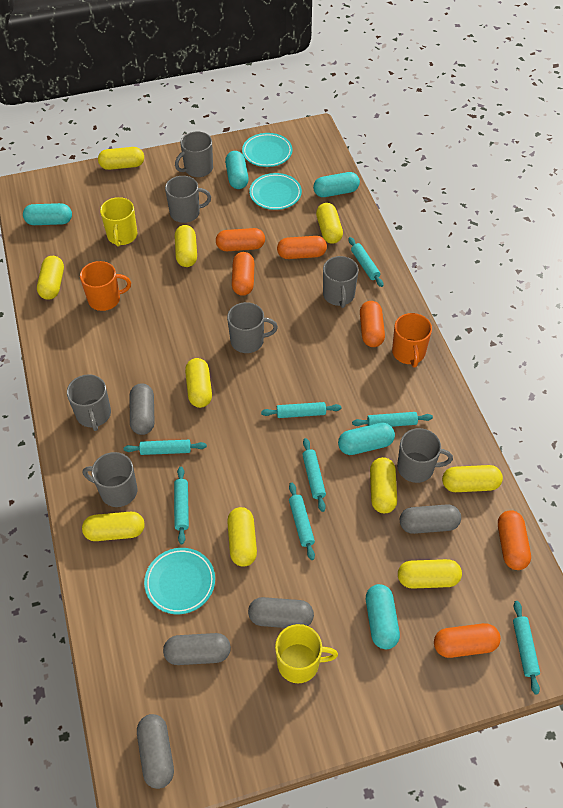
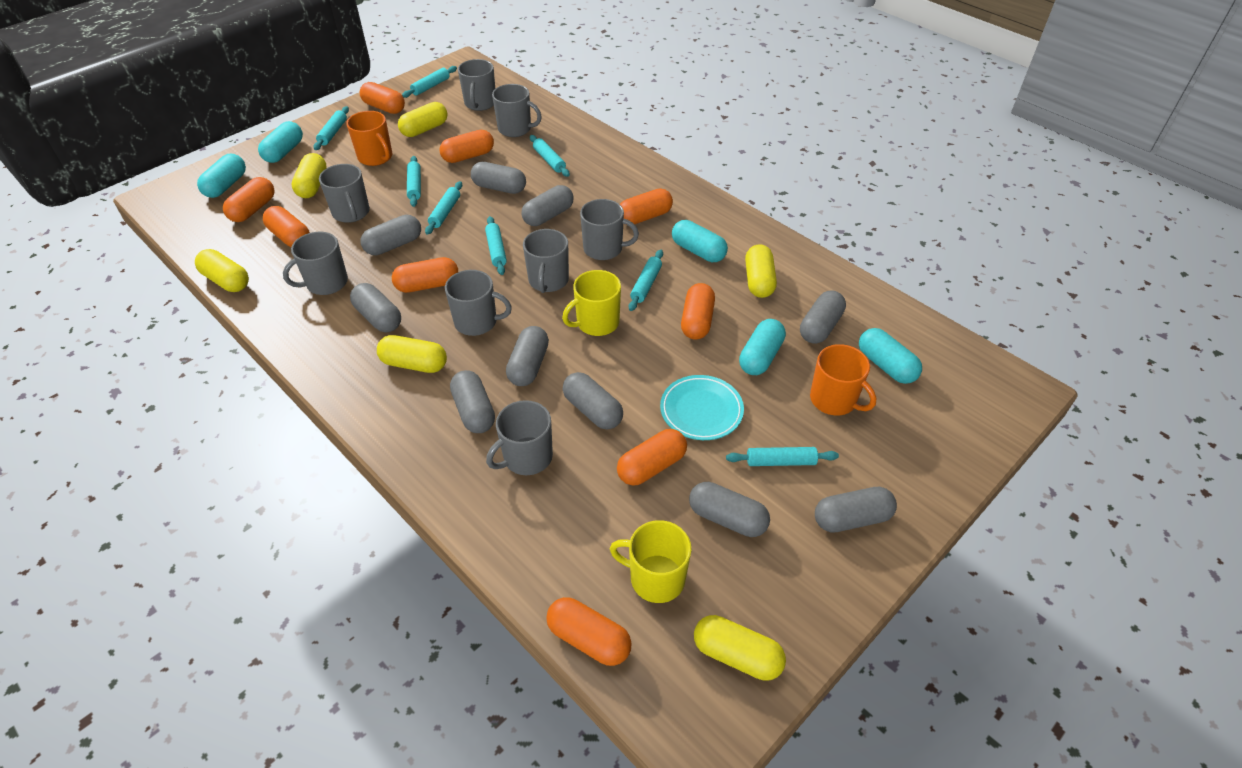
grey capsule: 5 -> 10
grey mug: 7 -> 8
orange capsule: 6 -> 9
turquoise plate: 3 -> 1
yellow capsule: 10 -> 6

